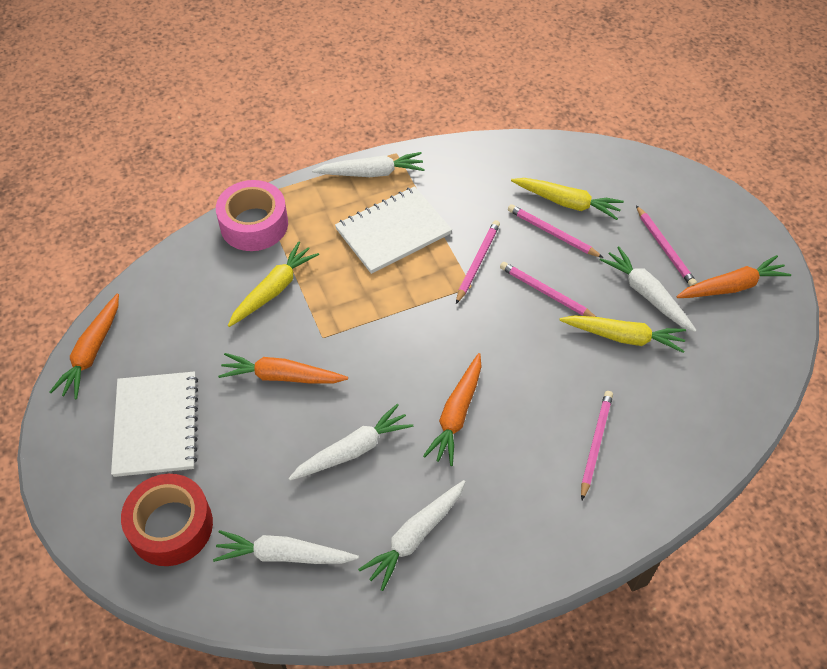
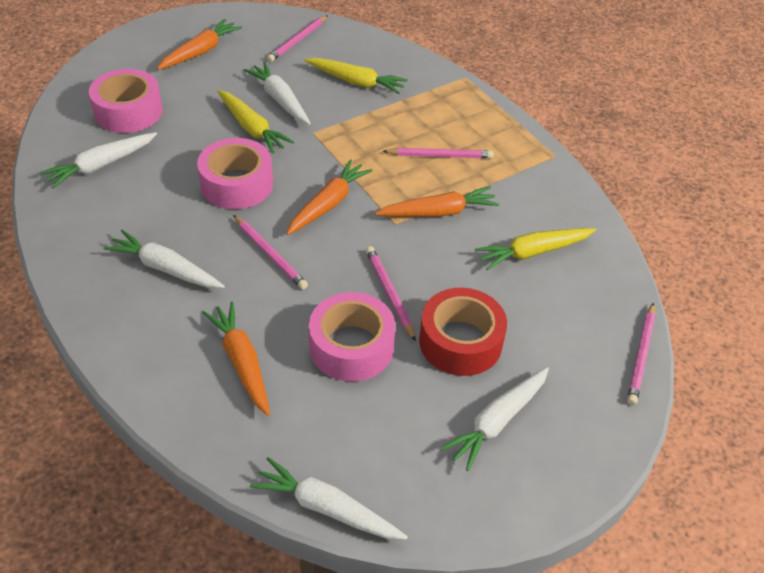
pink tape: 1 -> 3
white notebook: 2 -> 0

